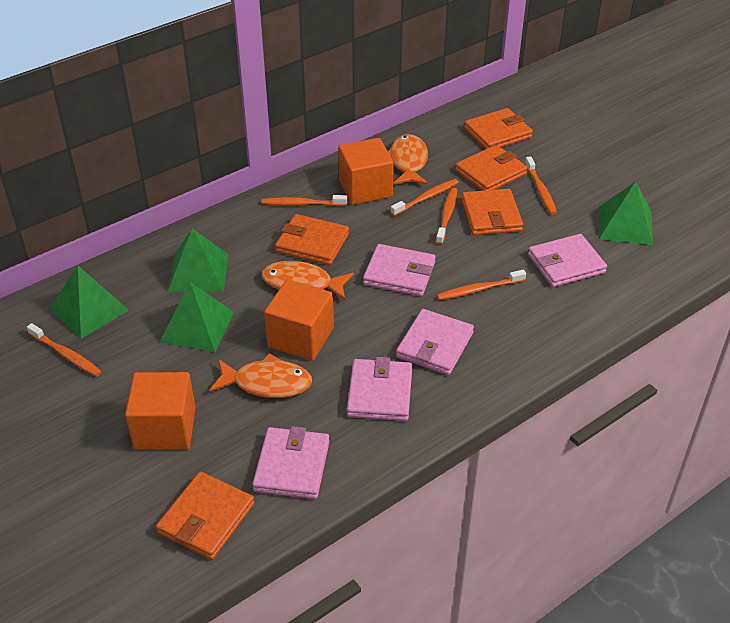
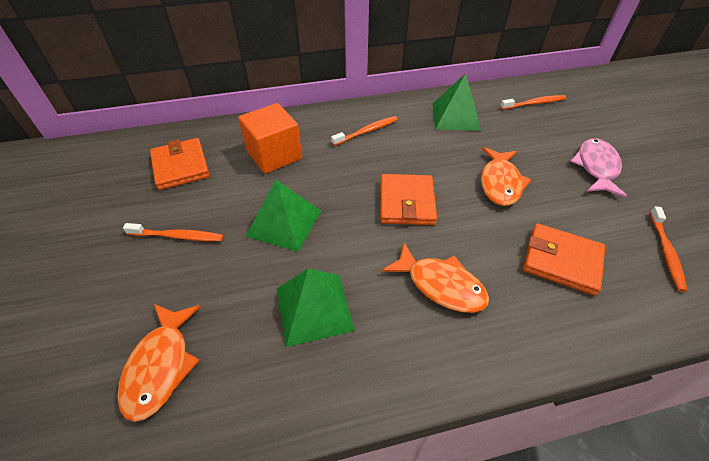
green pyramid: 4 -> 3
orange cube: 3 -> 1
orange toothbrush: 6 -> 4
orange wallet: 5 -> 3
pink fish: 0 -> 1
pink wallet: 5 -> 0

